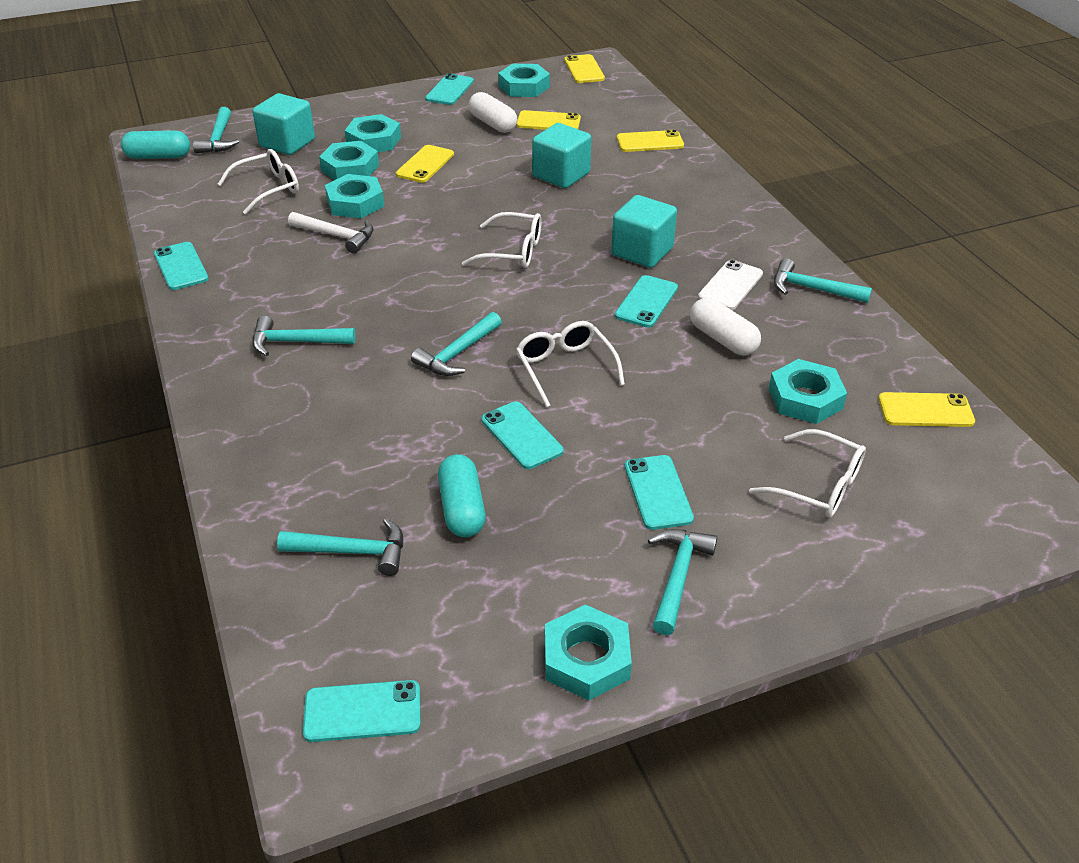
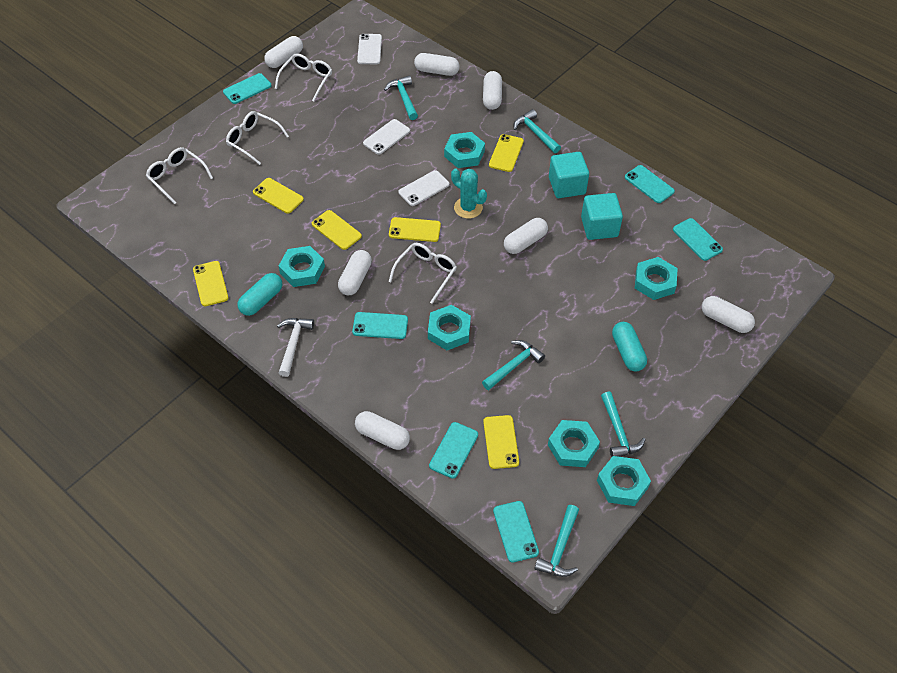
turquoise cactus: 0 -> 1
turquoise cube: 3 -> 2
turquoise hammer: 6 -> 5
white capsule: 2 -> 7
white phone: 1 -> 3
yellow phone: 5 -> 6

